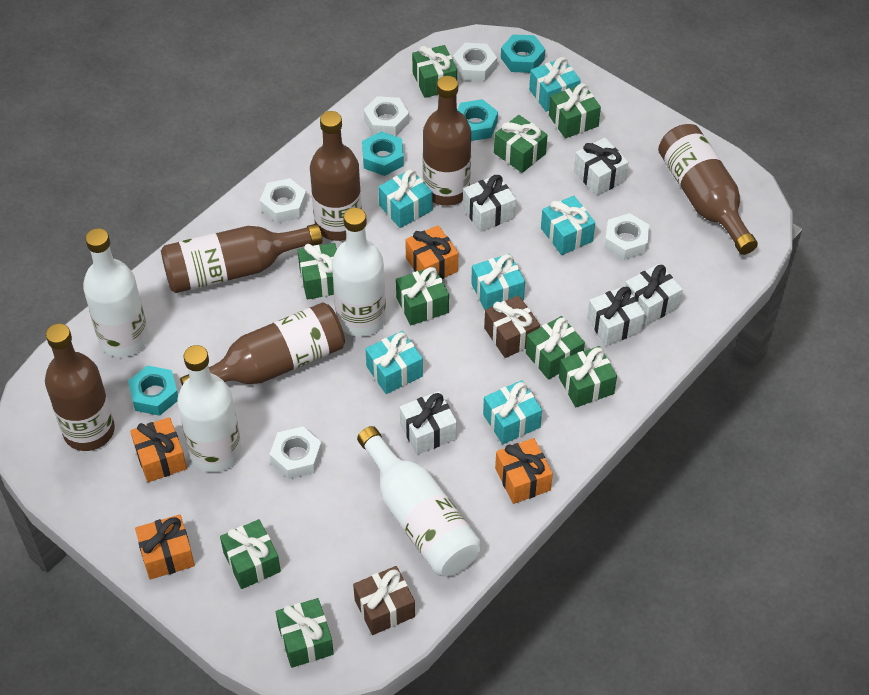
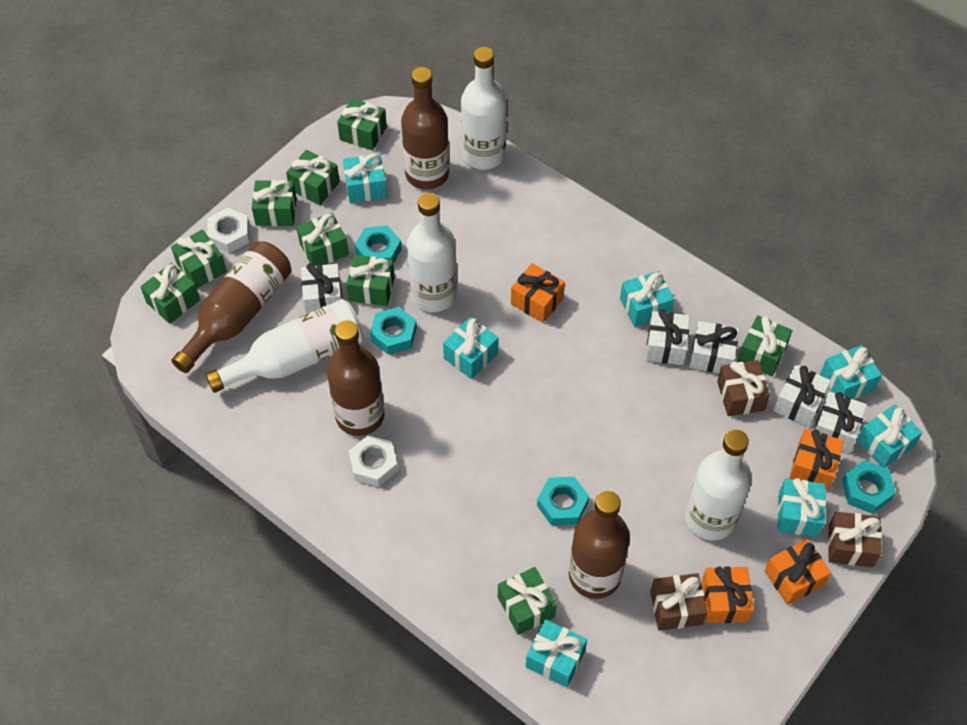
brown bottle: 6 -> 4
brown gift: 2 -> 3
turquoise gift: 6 -> 7
white nut: 5 -> 2

